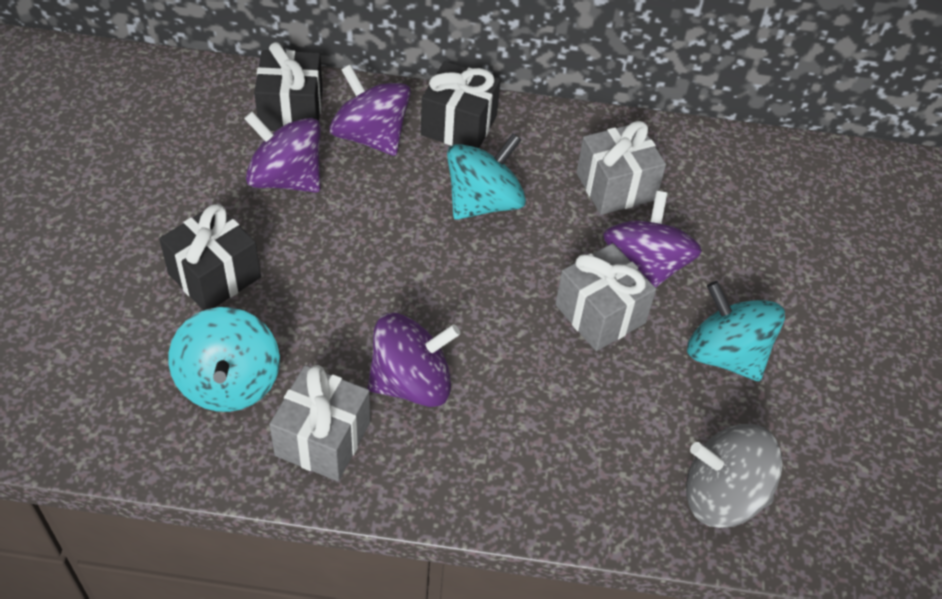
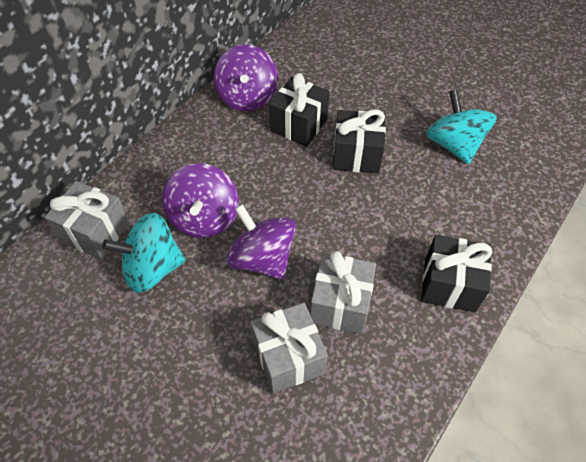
grey spinning top: 1 -> 0
purple spinning top: 4 -> 3
turquoise spinning top: 3 -> 2

